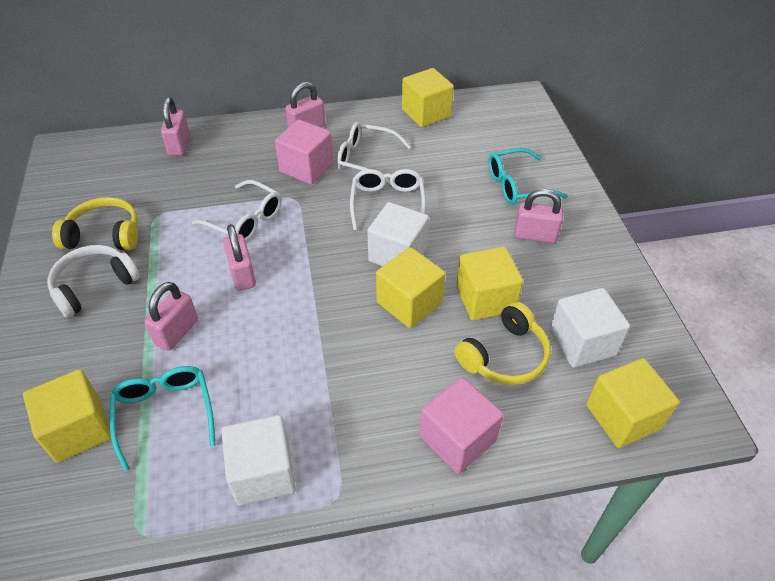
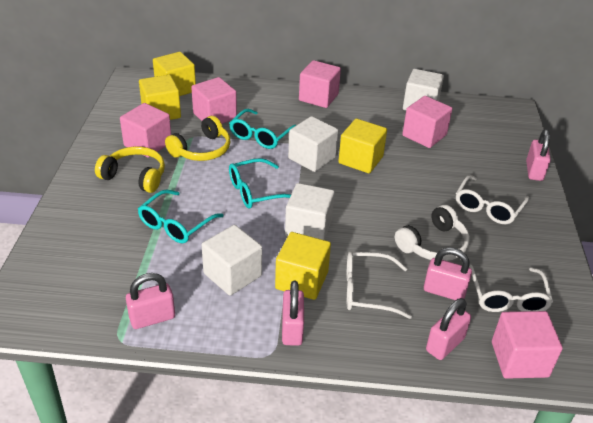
pink cube: 2 -> 5
turquoise glasses: 2 -> 3
white cube: 3 -> 4
yellow cube: 5 -> 4

